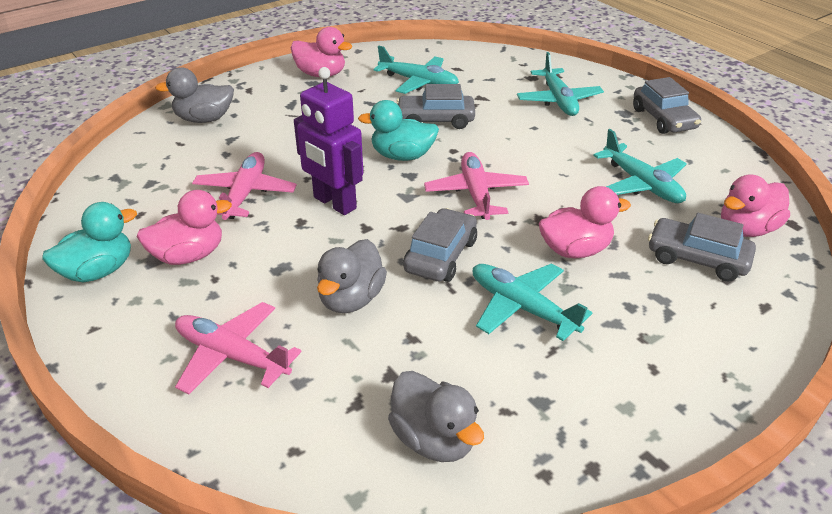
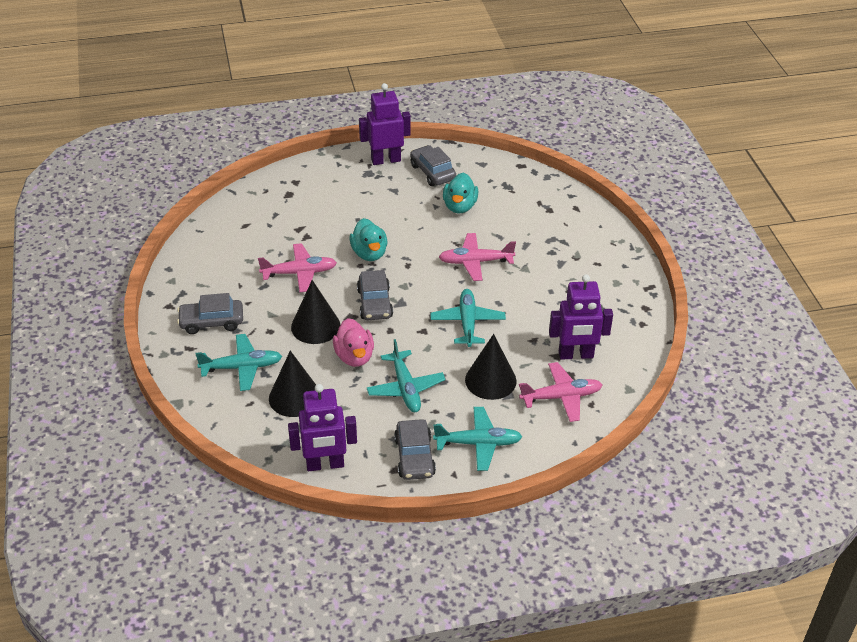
black cone: 0 -> 3
grey duck: 3 -> 0
pink duck: 4 -> 1
purple robot: 1 -> 3

